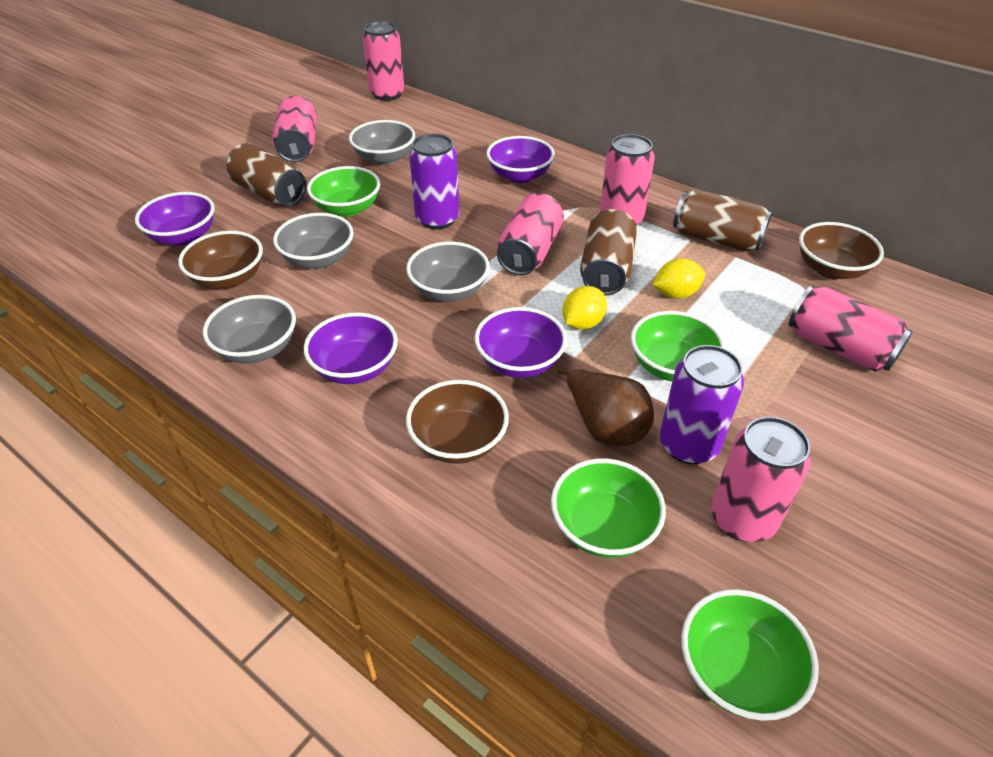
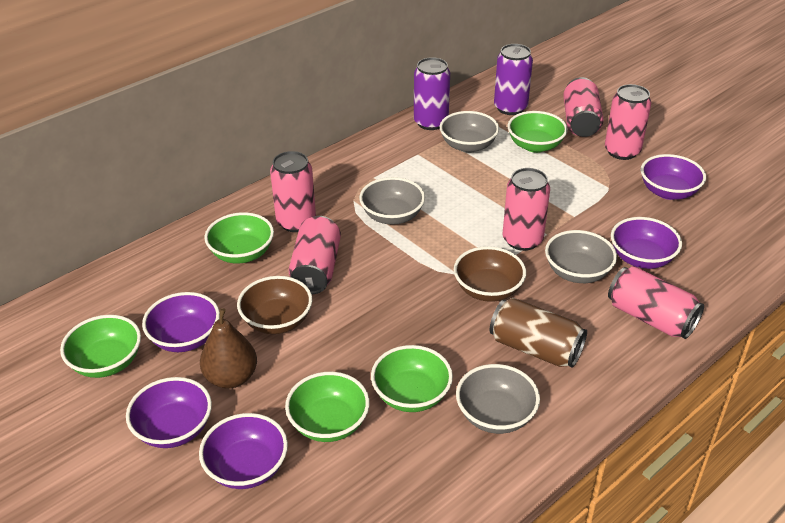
brown bowl: 3 -> 2
brown can: 3 -> 1
green bowl: 4 -> 5
purple bowl: 4 -> 5
yellow lemon: 2 -> 0

